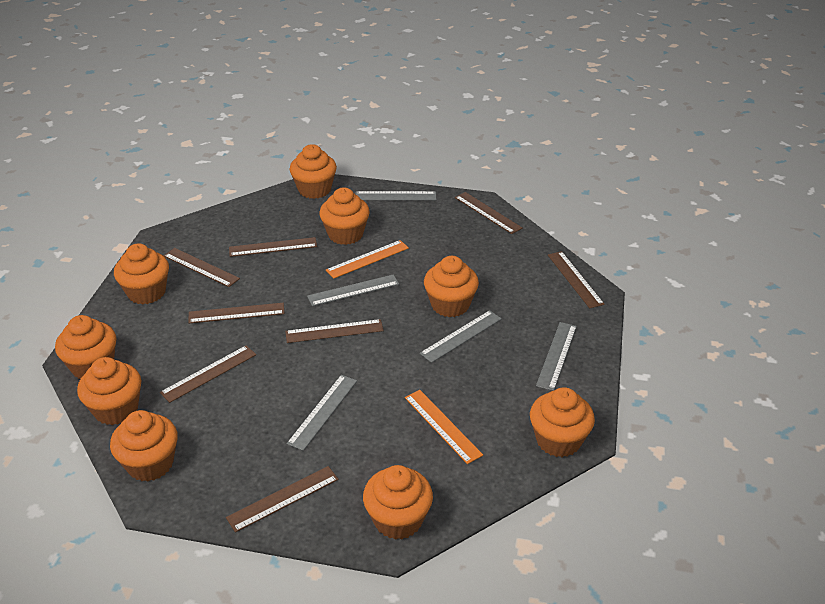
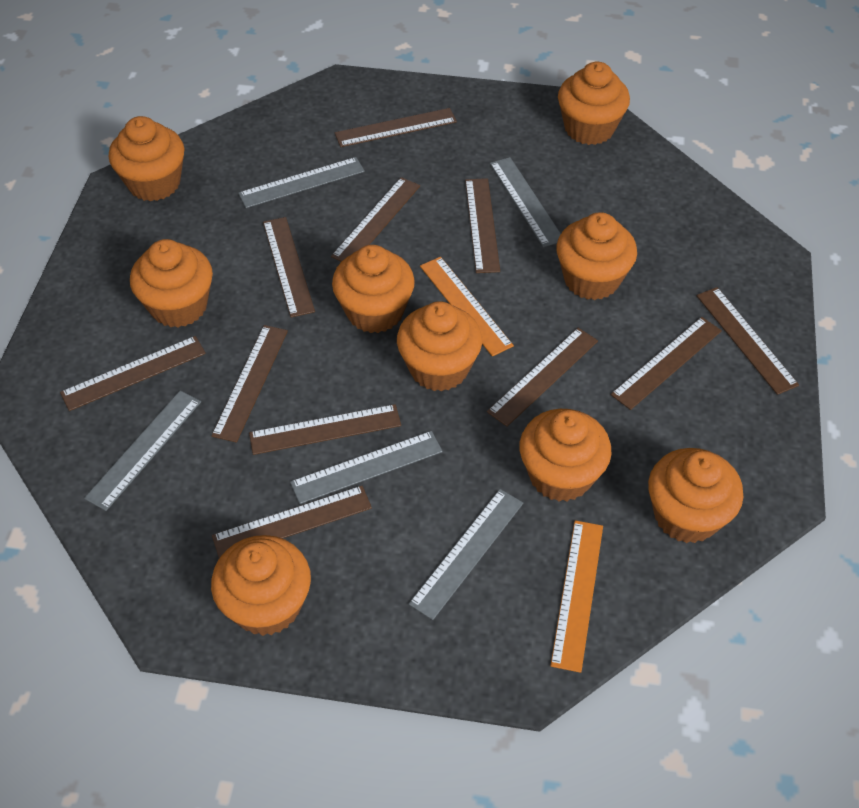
brown ruler: 8 -> 11

